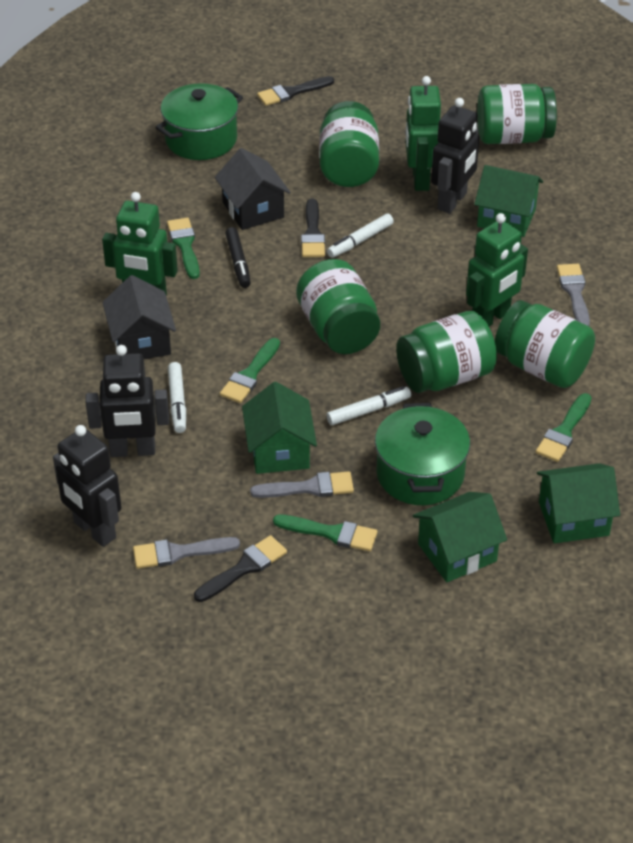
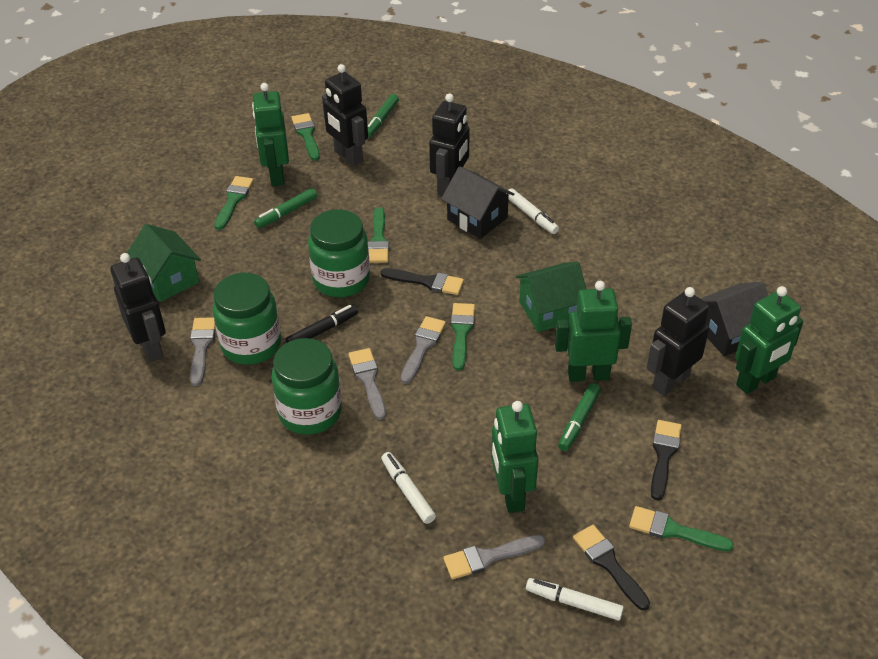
black robot: 3 -> 4
green brush: 4 -> 5
green house: 4 -> 2
green jar: 5 -> 3
green marker: 0 -> 3
green pot: 2 -> 0
green robot: 3 -> 4
grey brush: 3 -> 4

